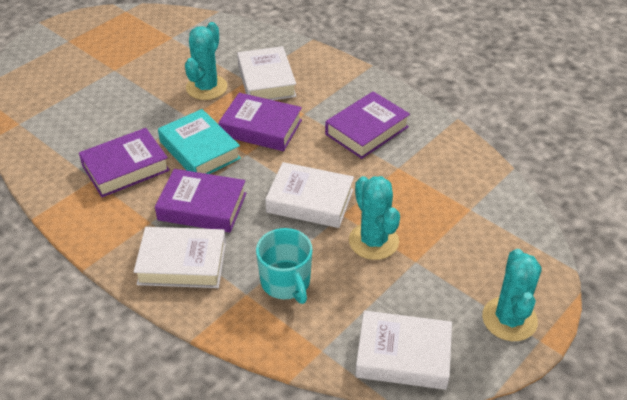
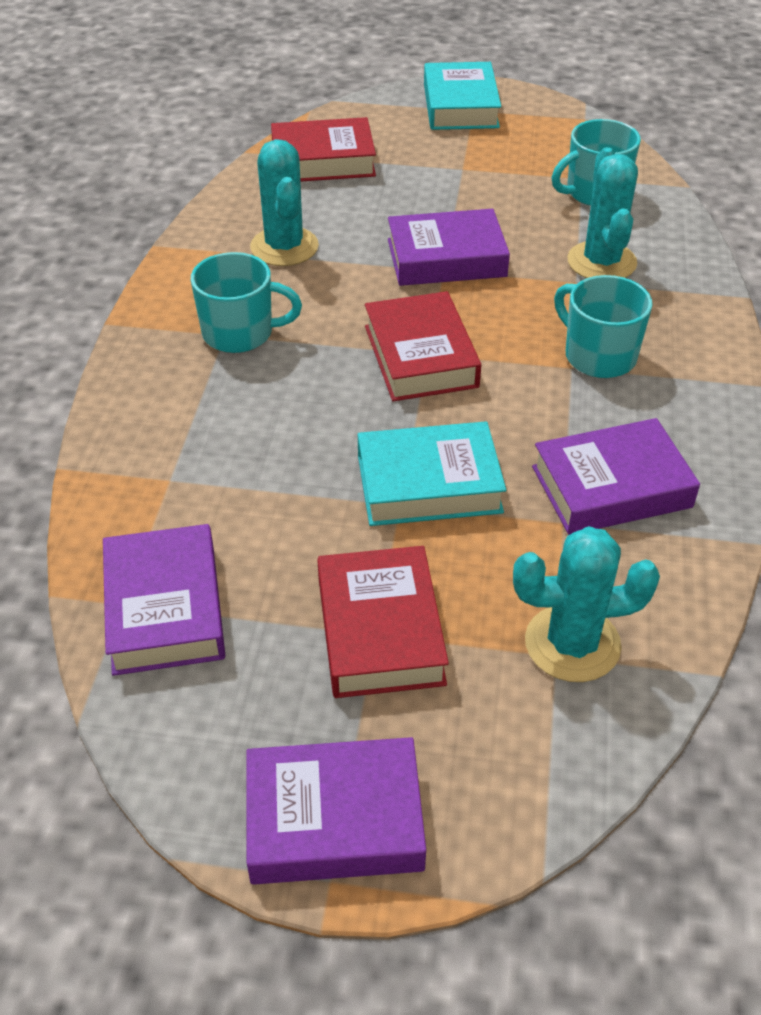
red book: 0 -> 3
turquoise book: 1 -> 2
turquoise mug: 1 -> 3
white book: 4 -> 0

